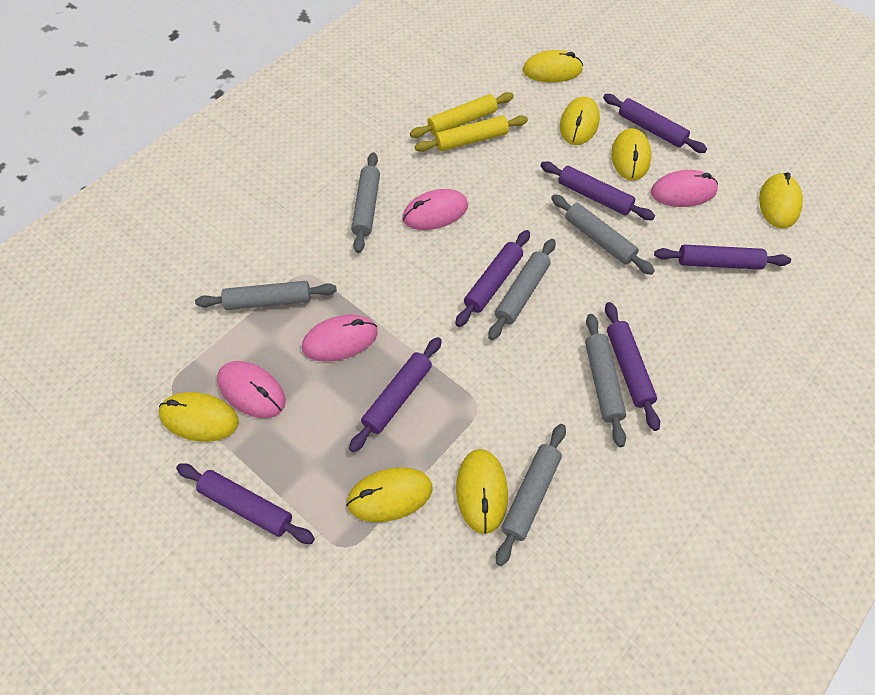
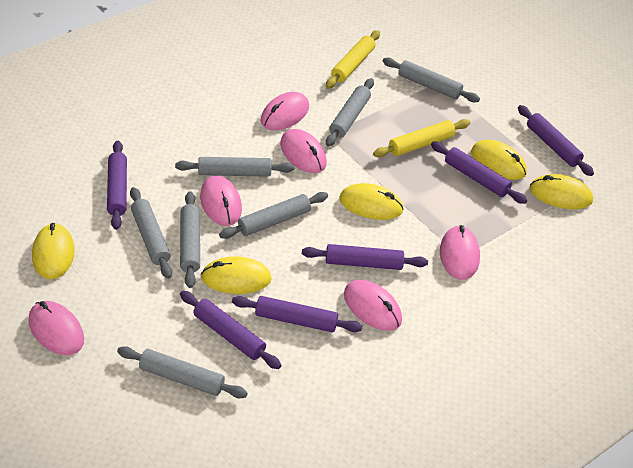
grey rolling pin: 6 -> 7
pink mouse: 4 -> 6
purple rolling pin: 7 -> 6
yellow mouse: 7 -> 5

